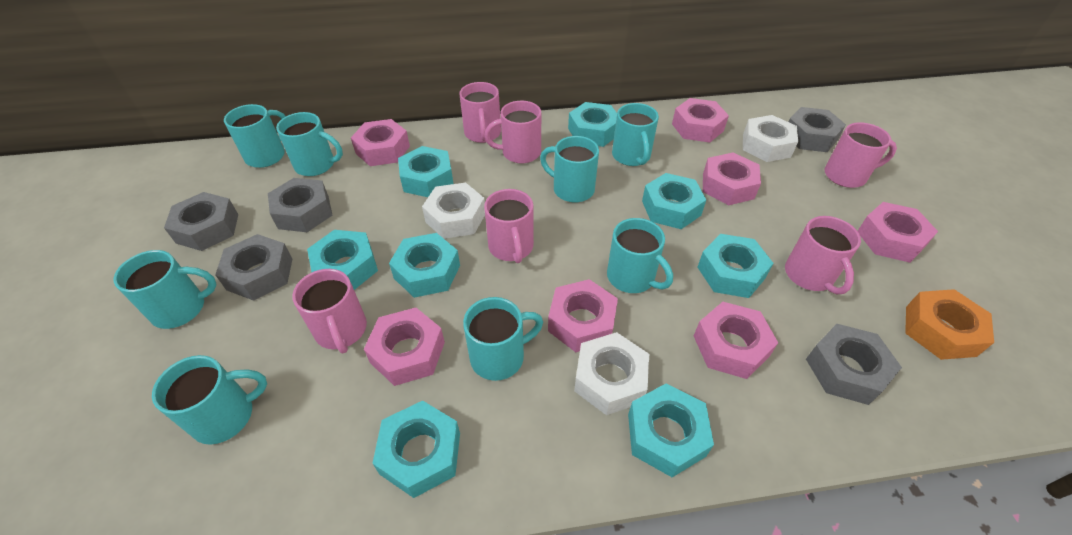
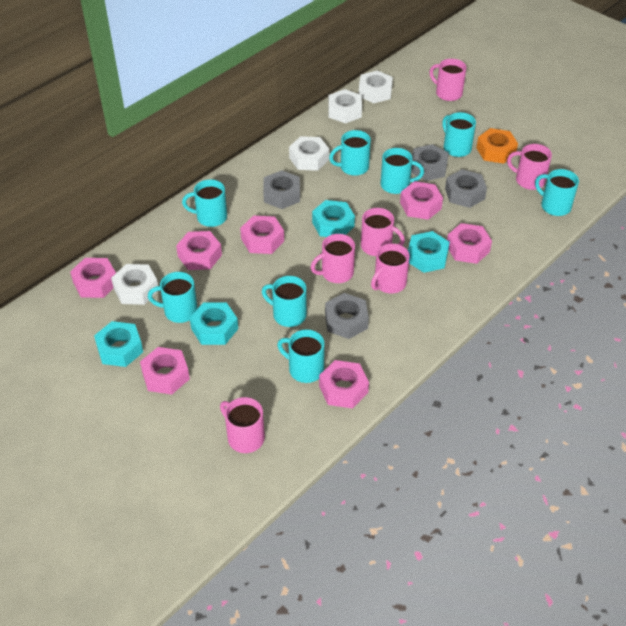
grey nut: 5 -> 4
turquoise nut: 8 -> 4
white nut: 3 -> 4

